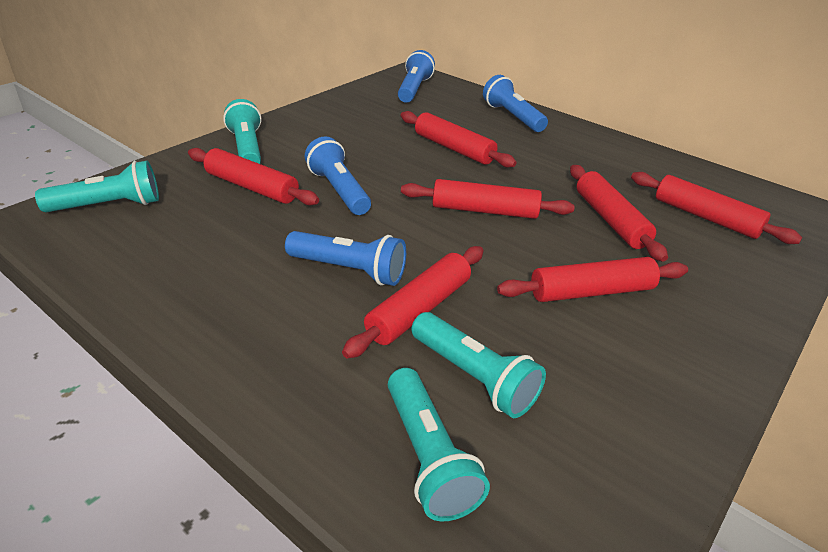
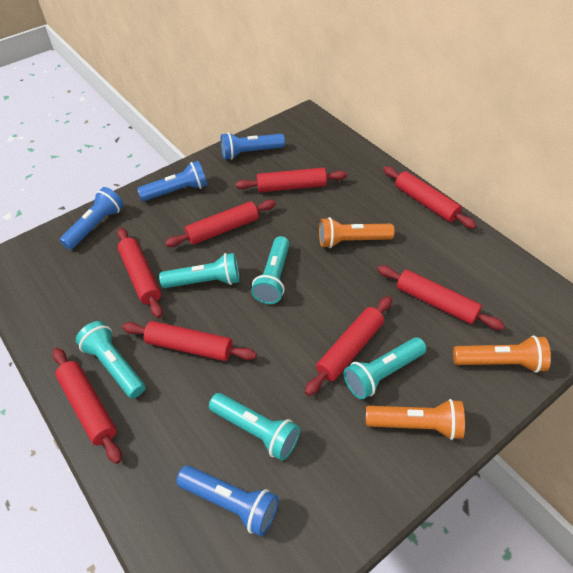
orange flashlight: 0 -> 3
red rolling pin: 7 -> 8
turquoise flashlight: 4 -> 5

